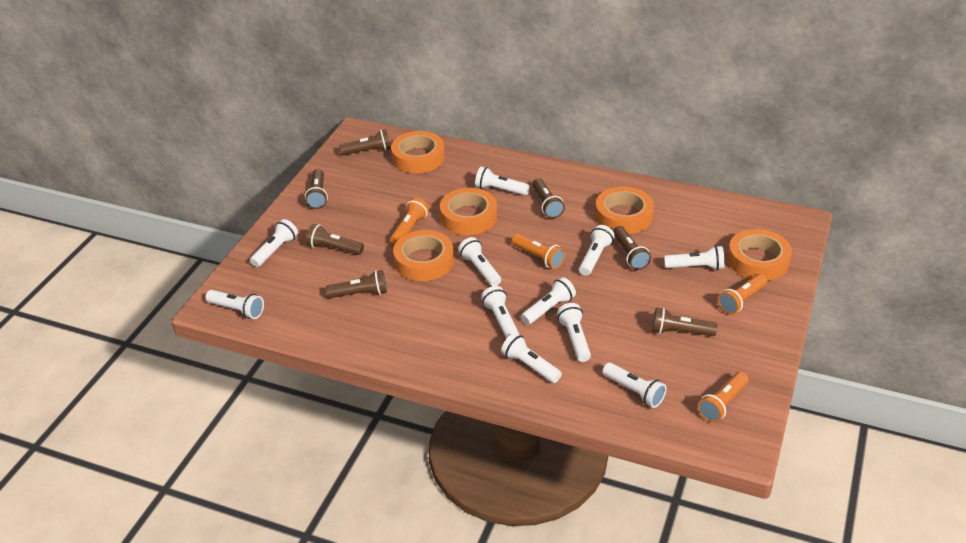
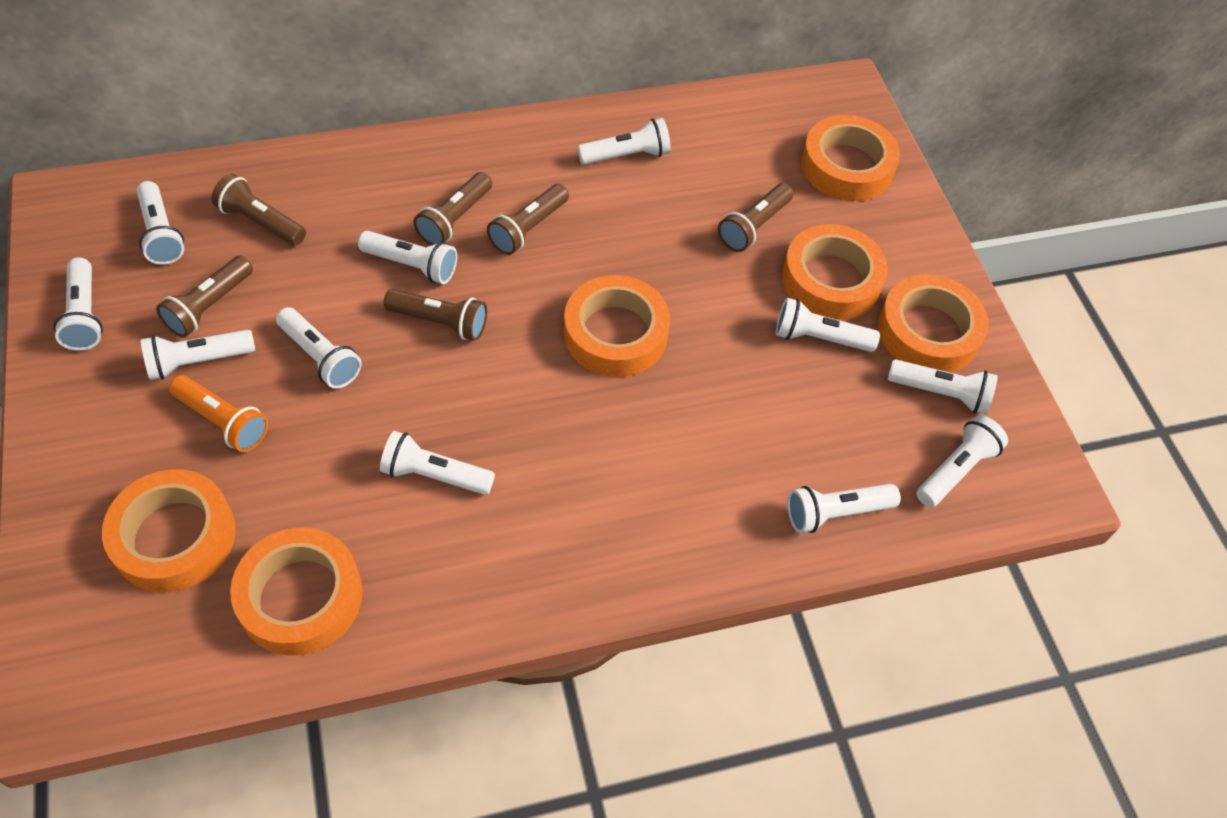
brown flashlight: 7 -> 6
orange flashlight: 4 -> 1
orange tape: 5 -> 6

